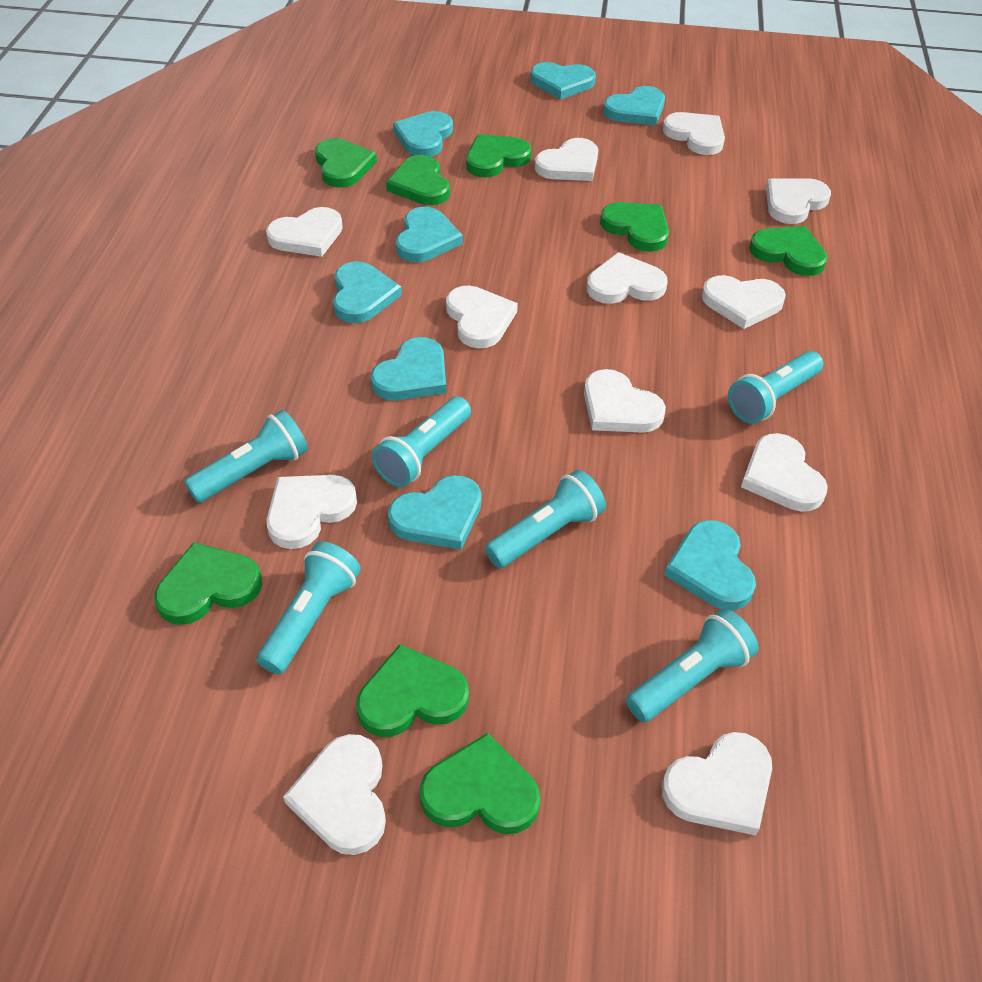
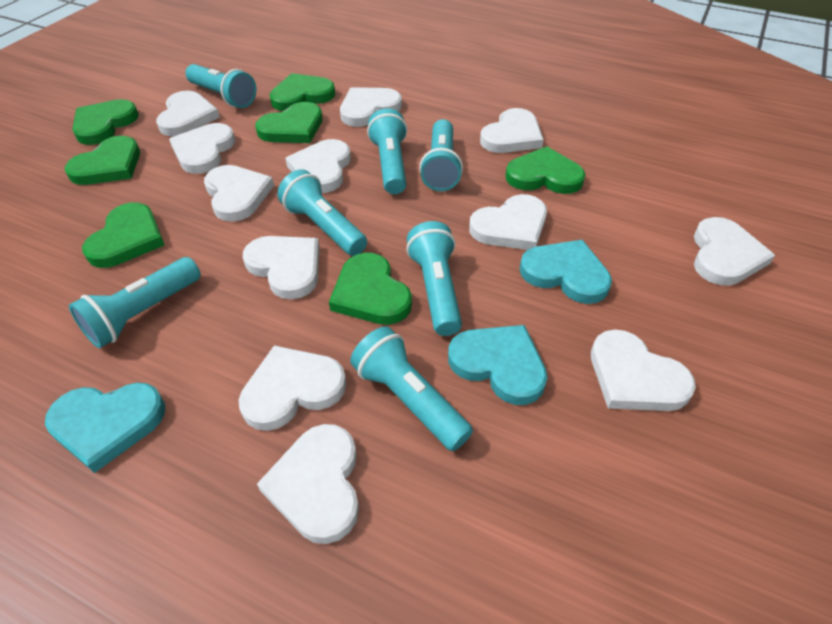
green heart: 8 -> 7
turquoise flashlight: 6 -> 7
turquoise heart: 8 -> 3

